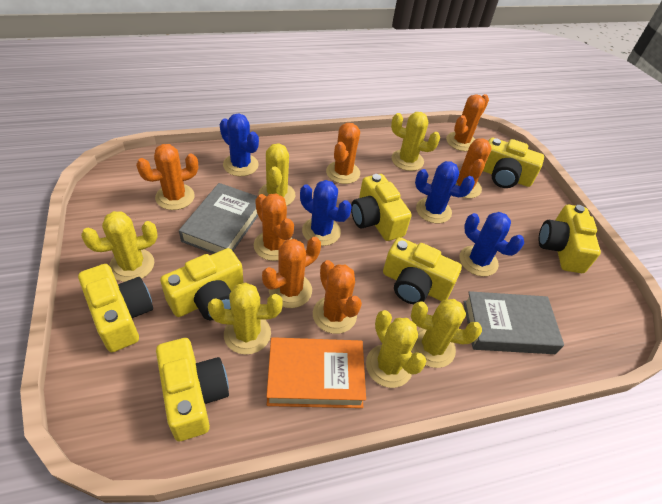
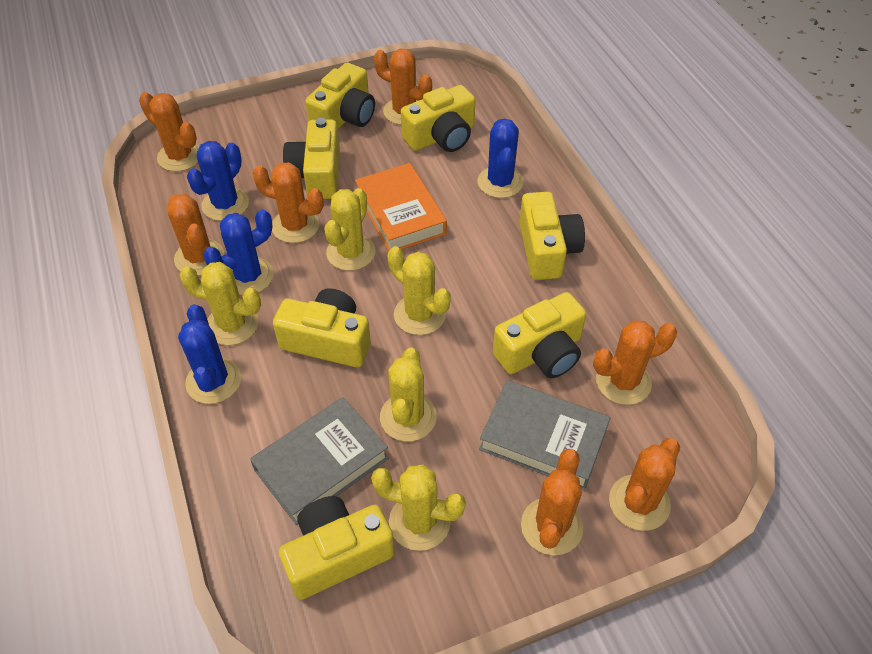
yellow cactus: 6 -> 5

